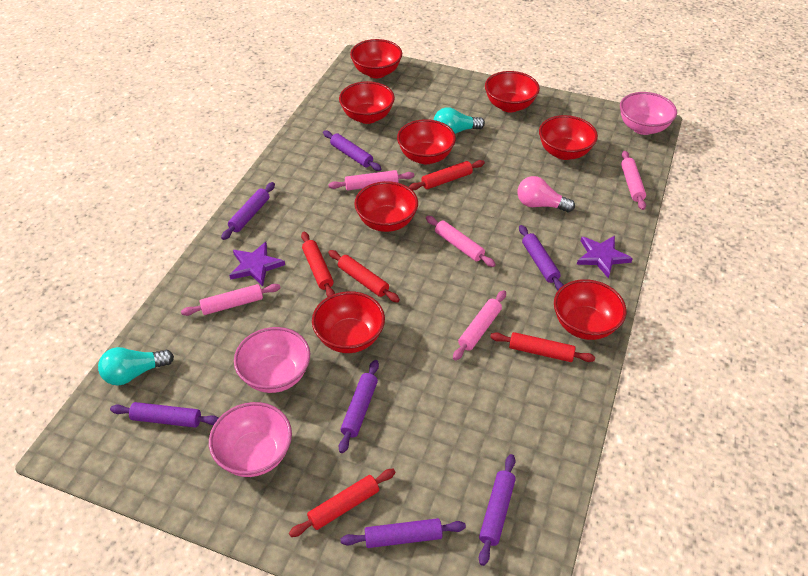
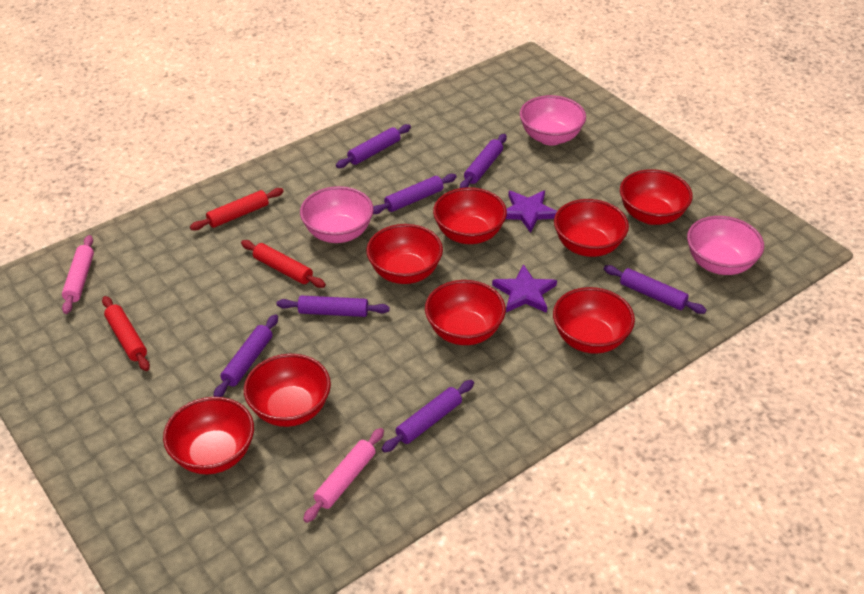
pink light bulb: 1 -> 0
pink rolling pin: 5 -> 2
red rolling pin: 5 -> 3
turquoise light bulb: 2 -> 0

